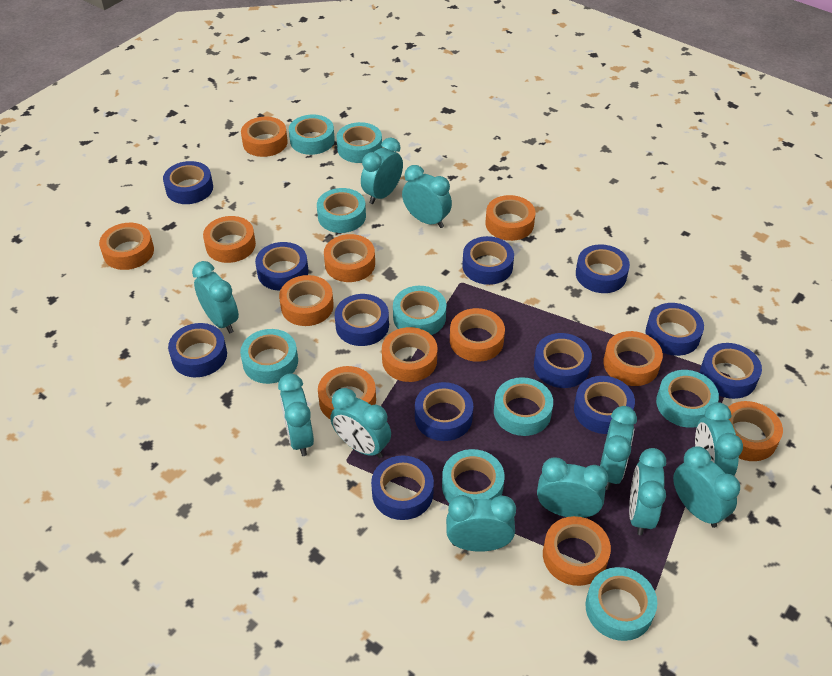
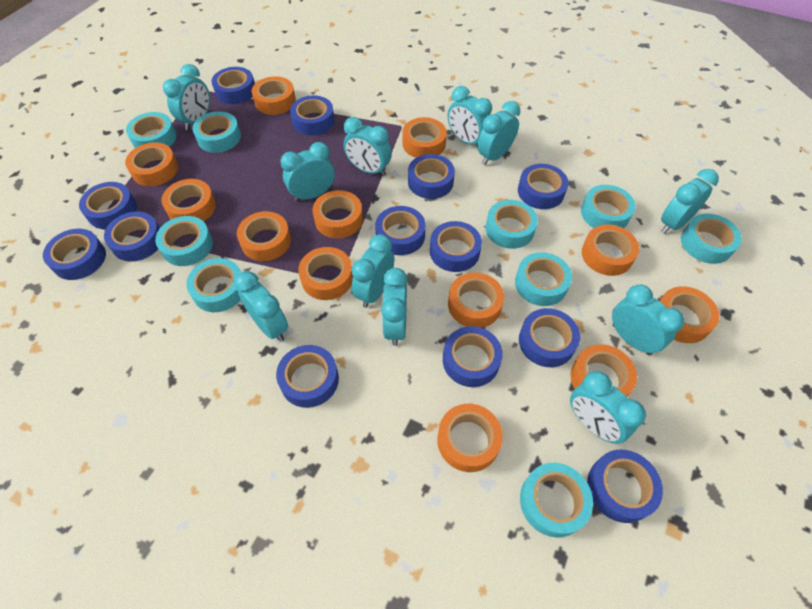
blue tape: 12 -> 13

